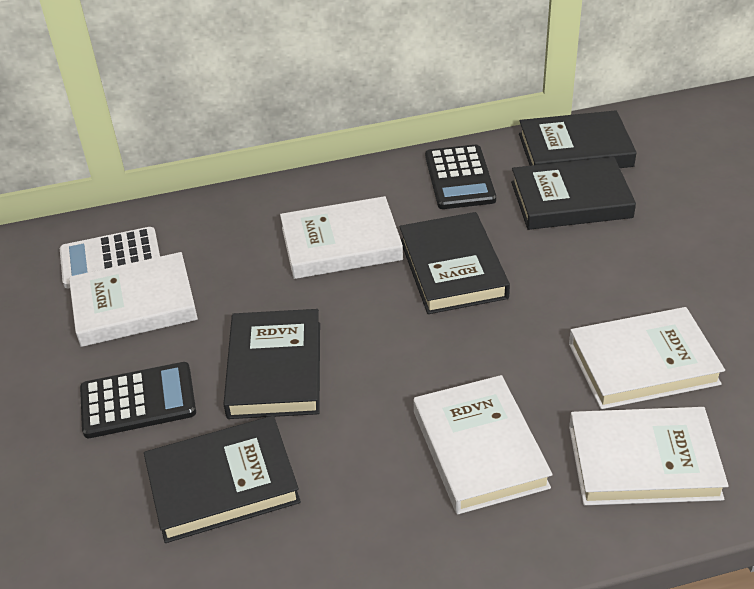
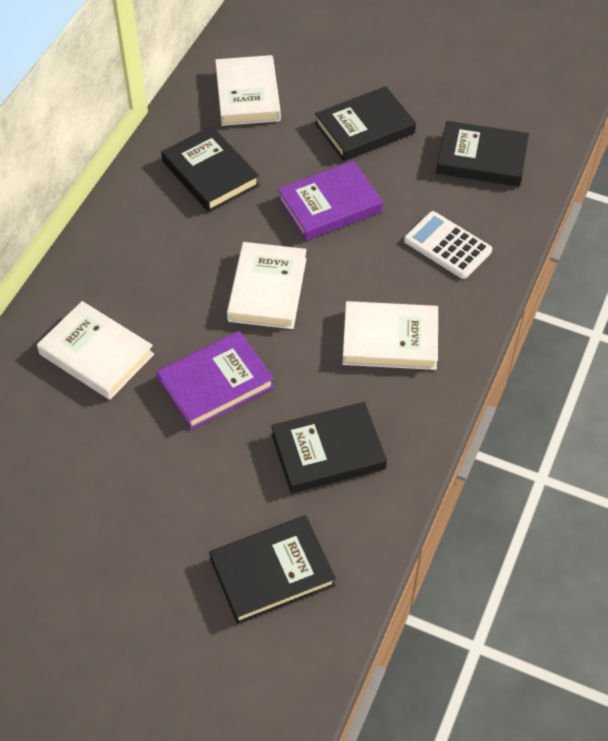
black calculator: 2 -> 0
purple book: 0 -> 2
white book: 5 -> 4

